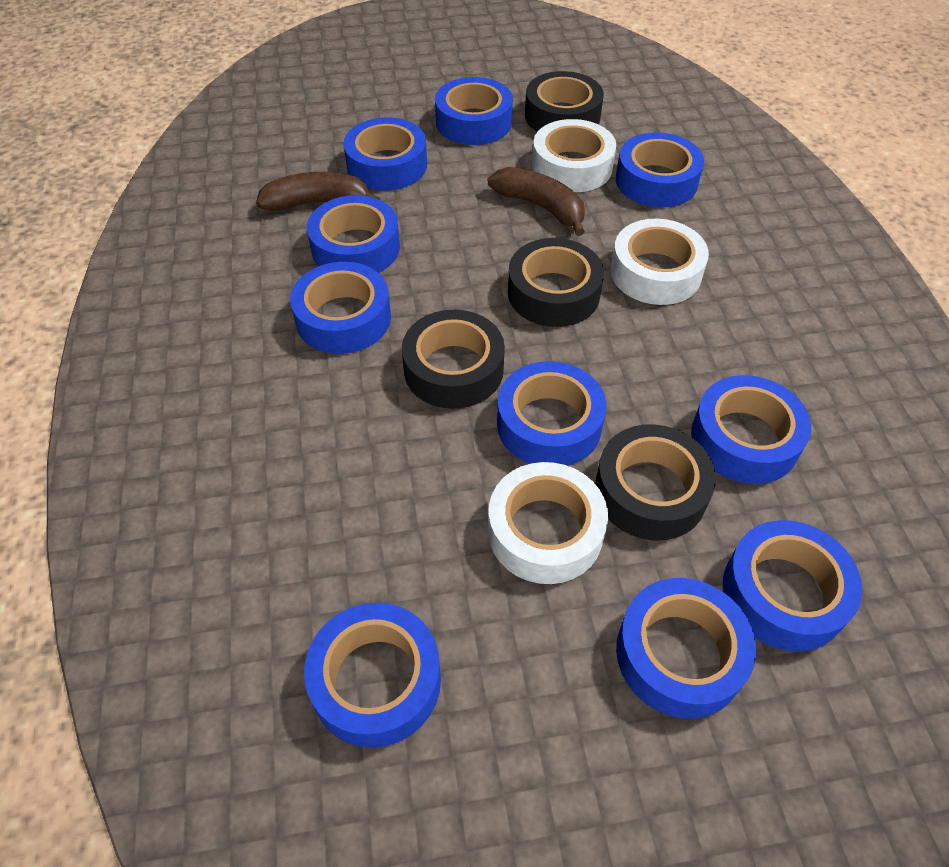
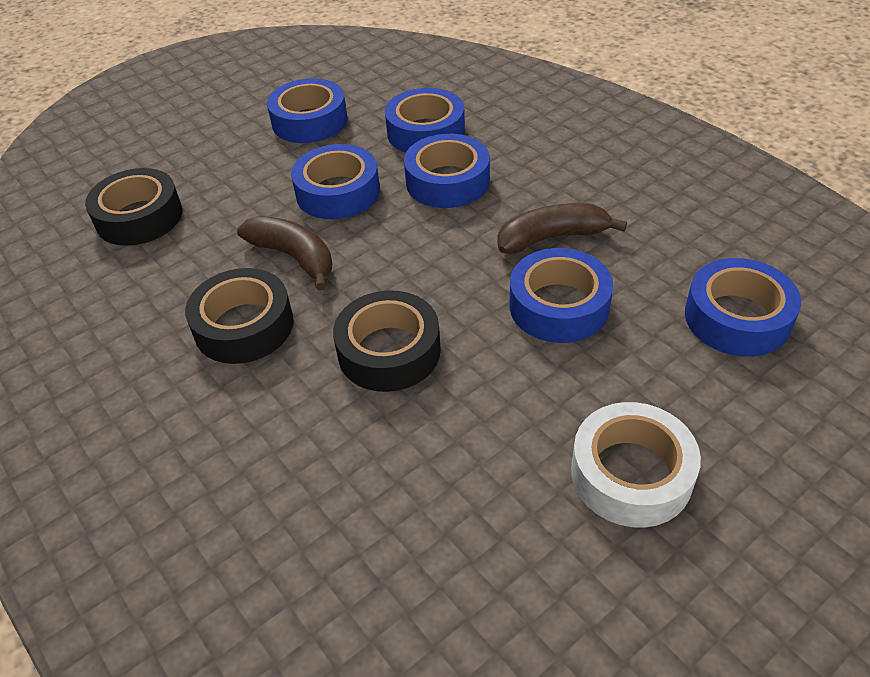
black tape: 4 -> 3
blue tape: 10 -> 6
white tape: 3 -> 1

